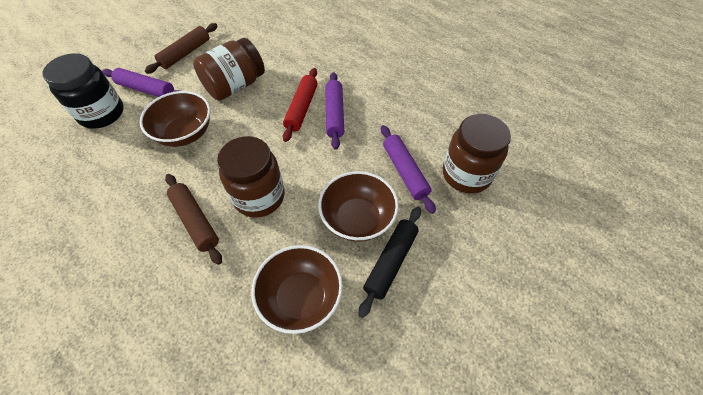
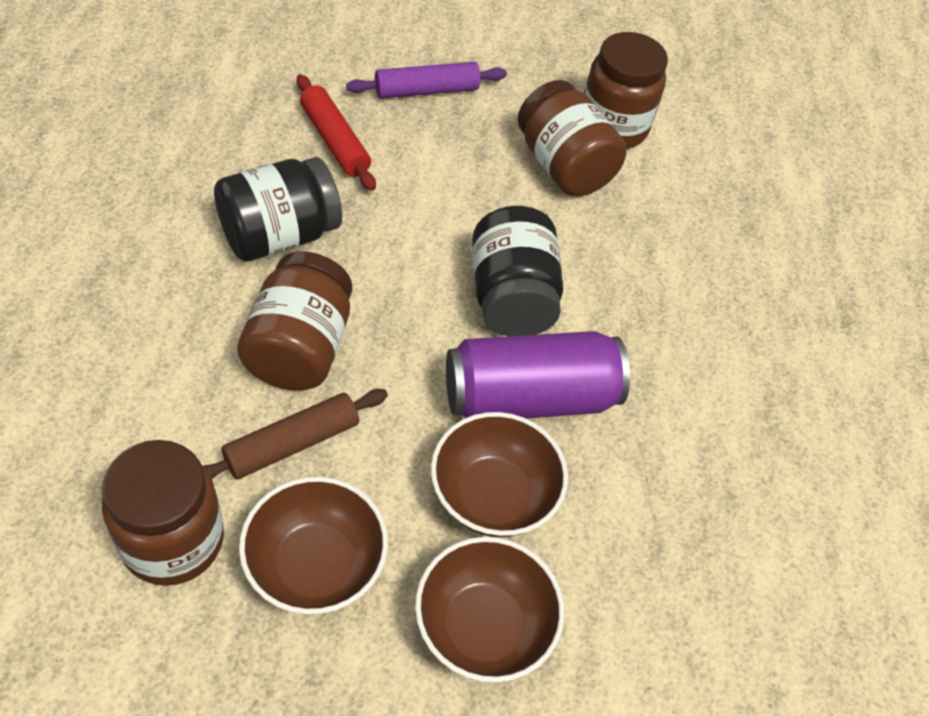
black jar: 1 -> 2
black rolling pin: 1 -> 0
brown jar: 3 -> 4
brown rolling pin: 2 -> 1
purple can: 0 -> 1
purple rolling pin: 3 -> 1

